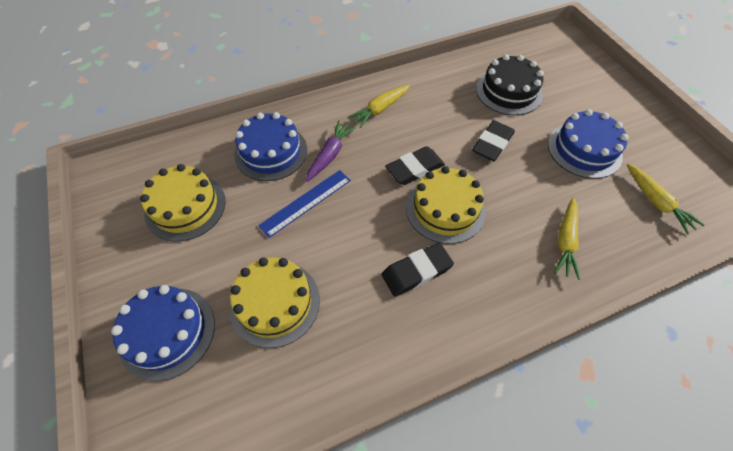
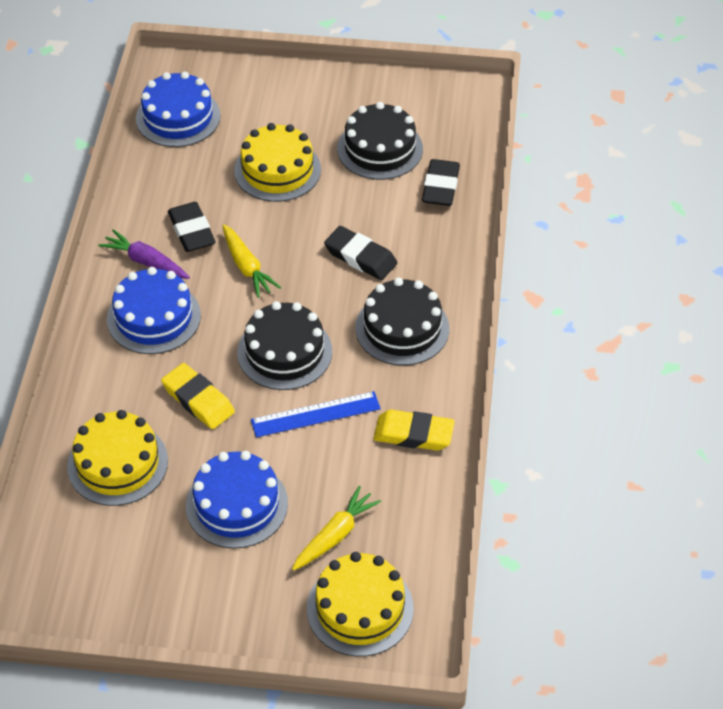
black cake: 1 -> 3
yellow carrot: 3 -> 2
yellow eraser: 0 -> 2

